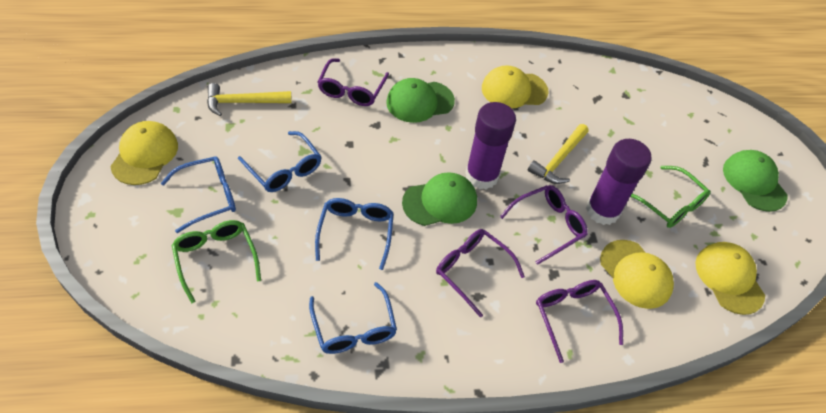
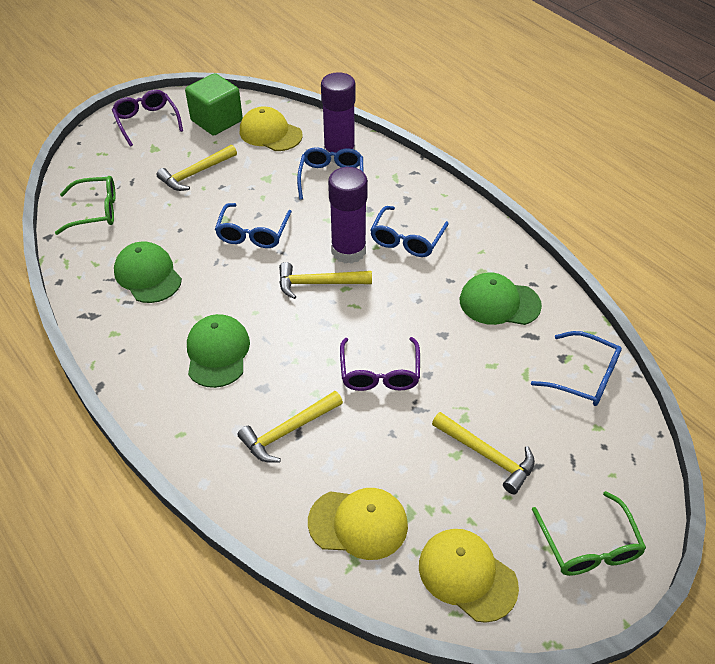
green cube: 0 -> 1
purple glasses: 4 -> 2
yellow cap: 4 -> 3
yellow hammer: 2 -> 4

